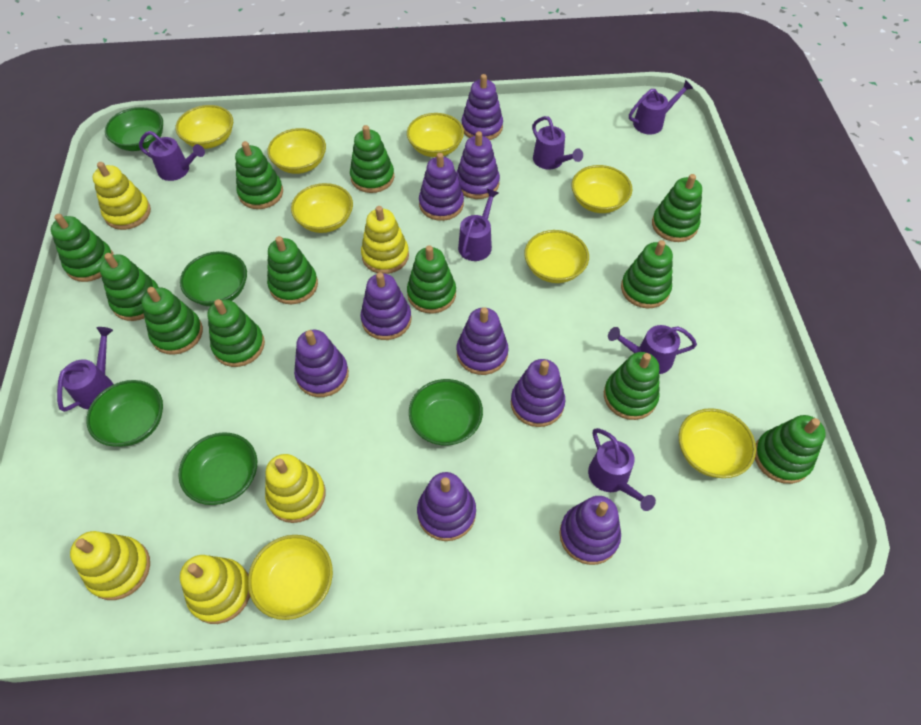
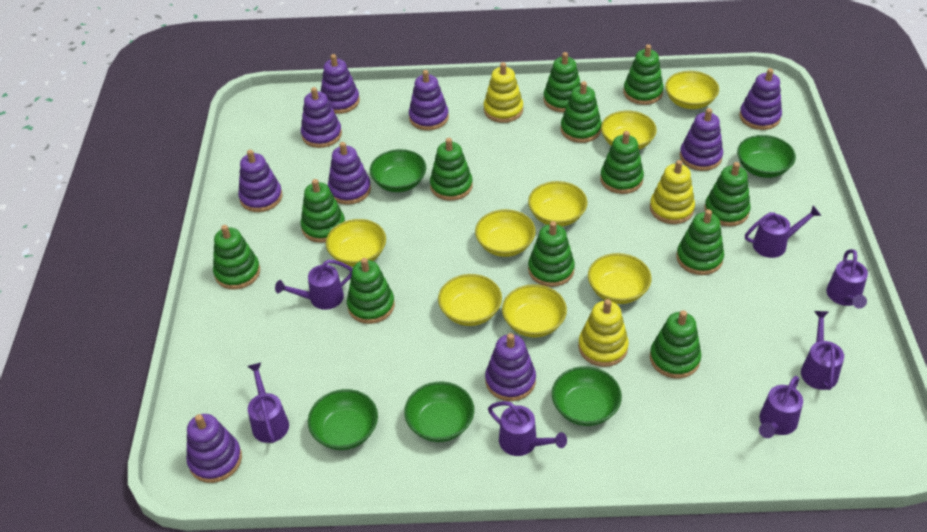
yellow stacking toy: 5 -> 3

